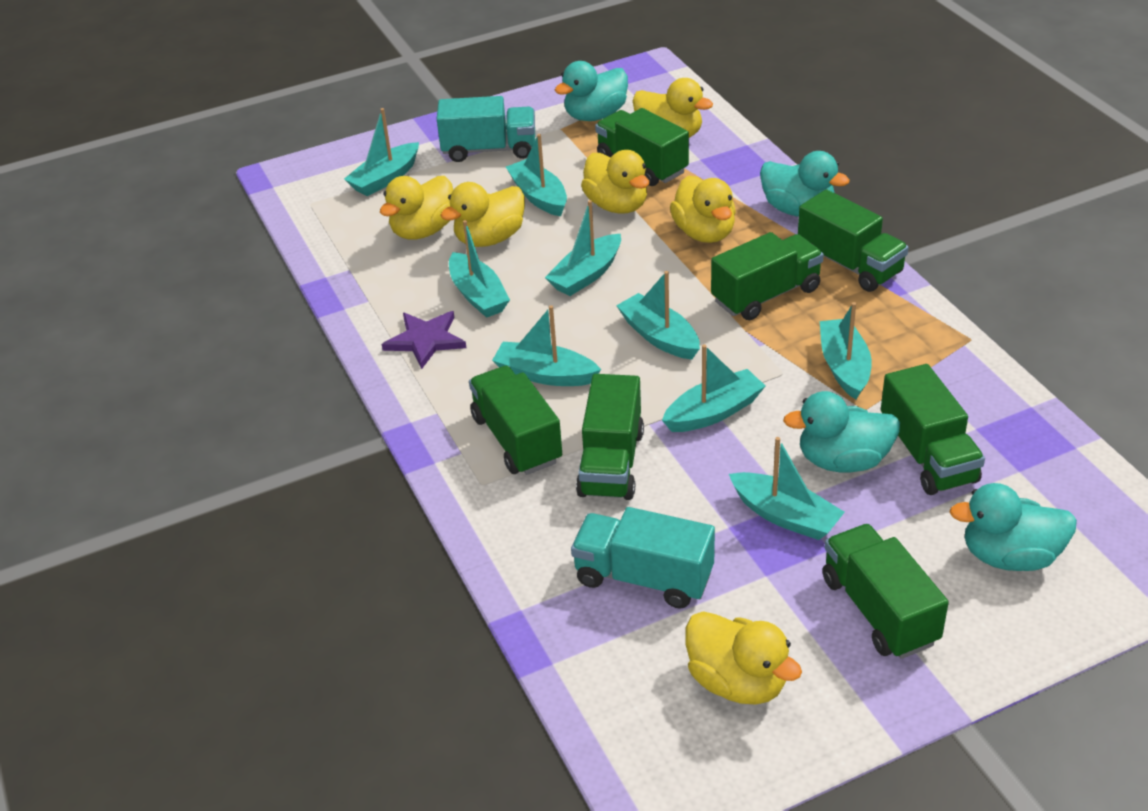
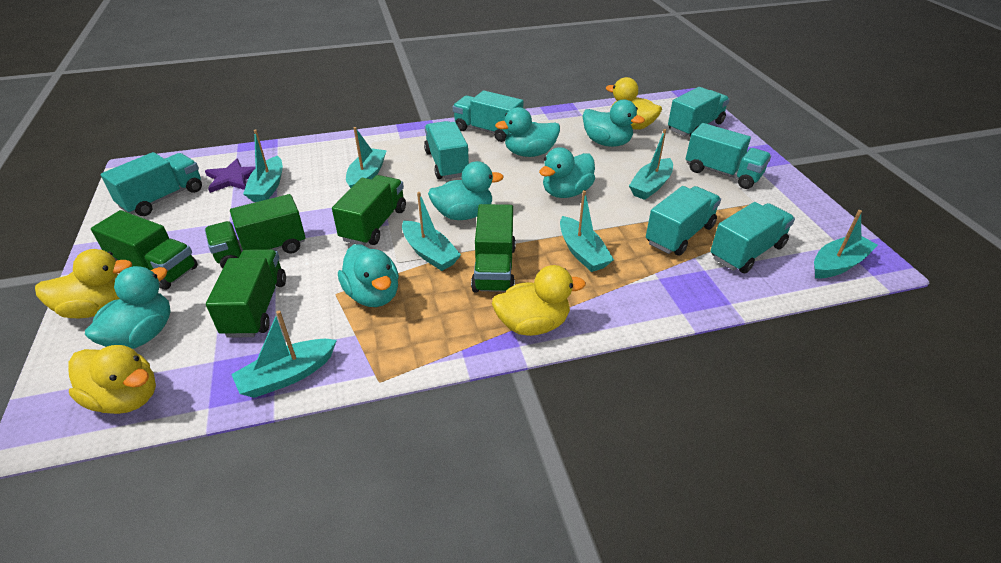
green truck: 7 -> 5
turquoise boat: 9 -> 7
turquoise duck: 4 -> 6
turquoise truck: 2 -> 7
yellow duck: 6 -> 4

